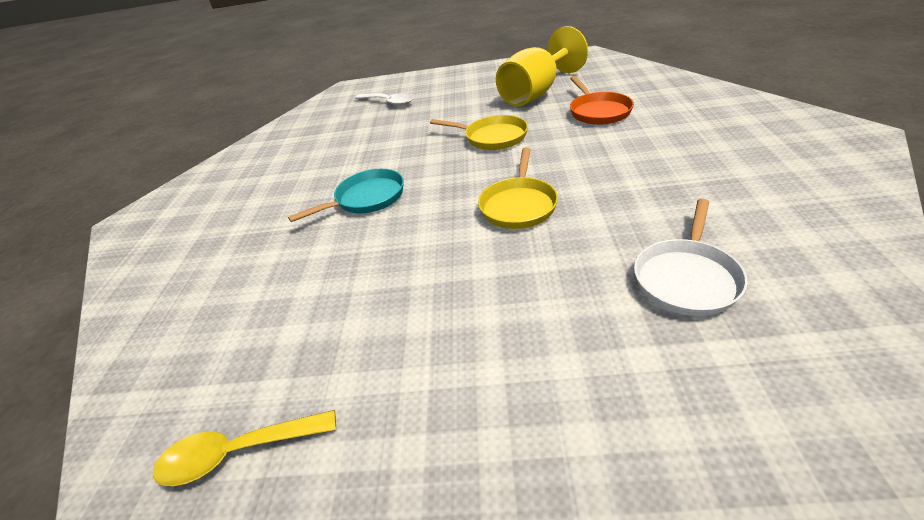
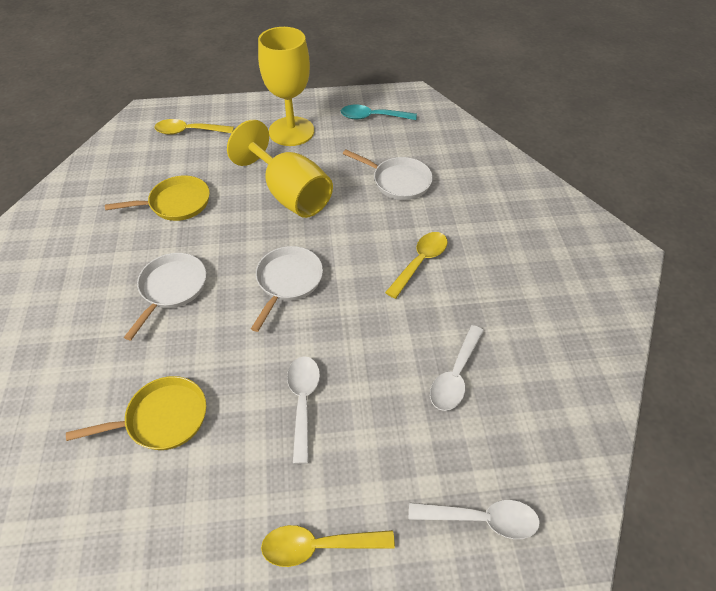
orange pan: 1 -> 0
turquoise pan: 1 -> 0
turquoise spoon: 0 -> 1
white pan: 1 -> 3
white spoon: 1 -> 3
yellow goblet: 1 -> 2
yellow spoon: 1 -> 3

